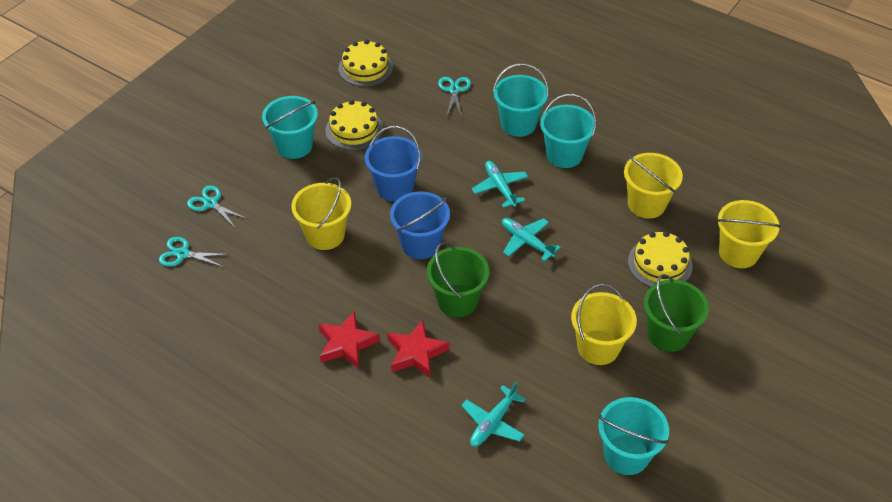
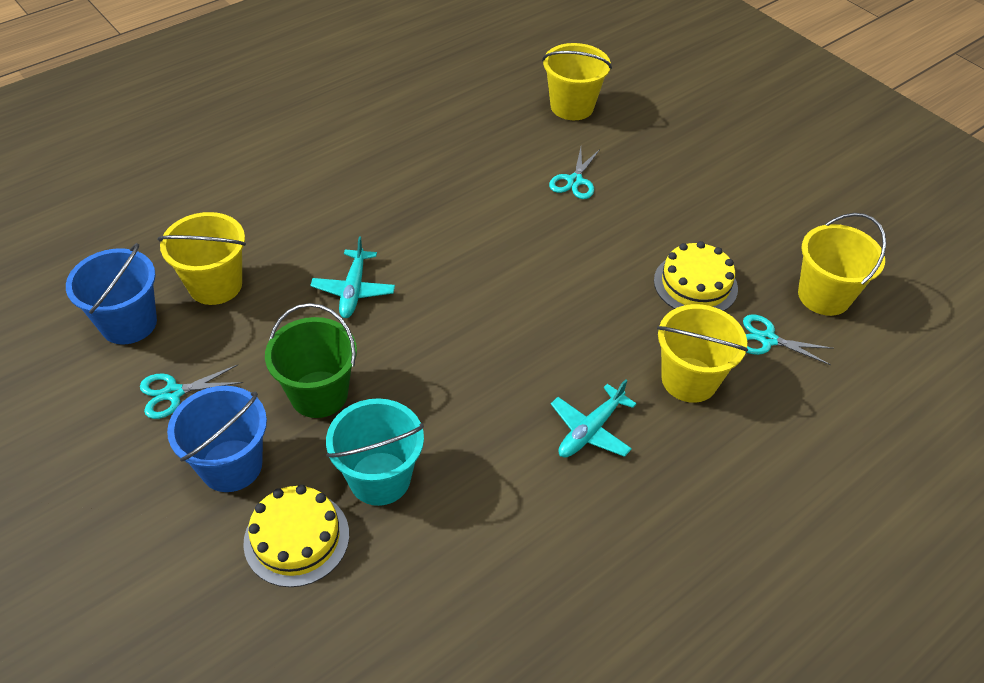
green bucket: 2 -> 1
red star: 2 -> 0
turquoise bucket: 4 -> 1
turquoise plane: 3 -> 2
yellow cake: 3 -> 2

